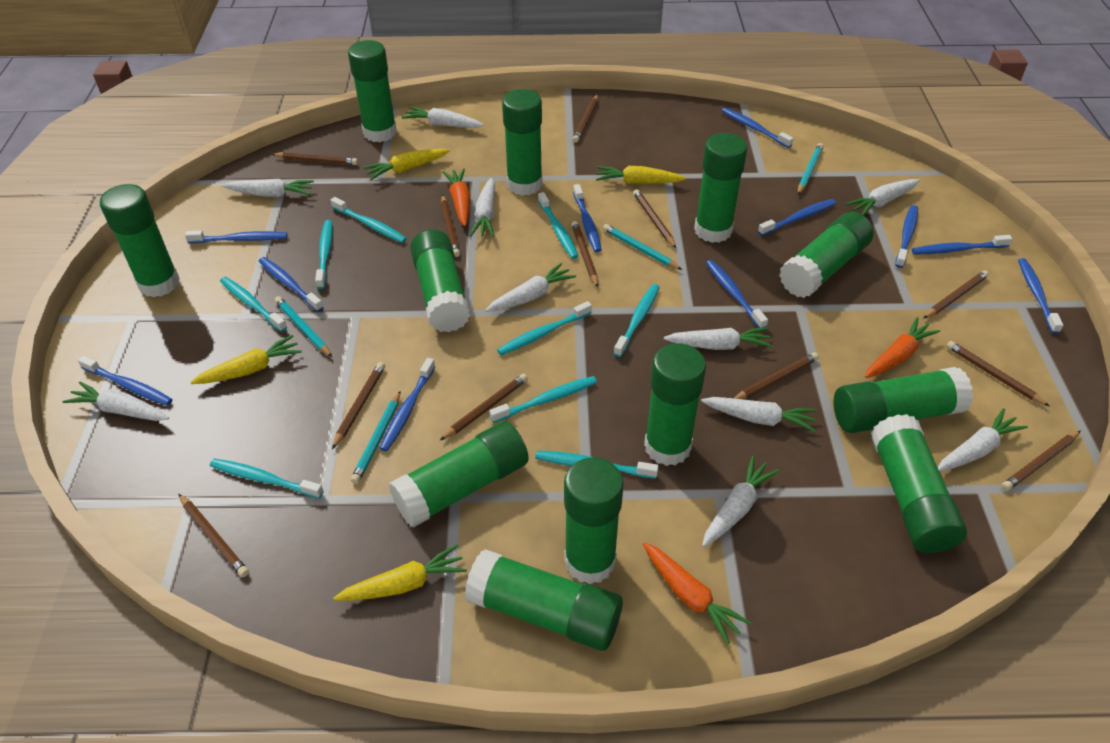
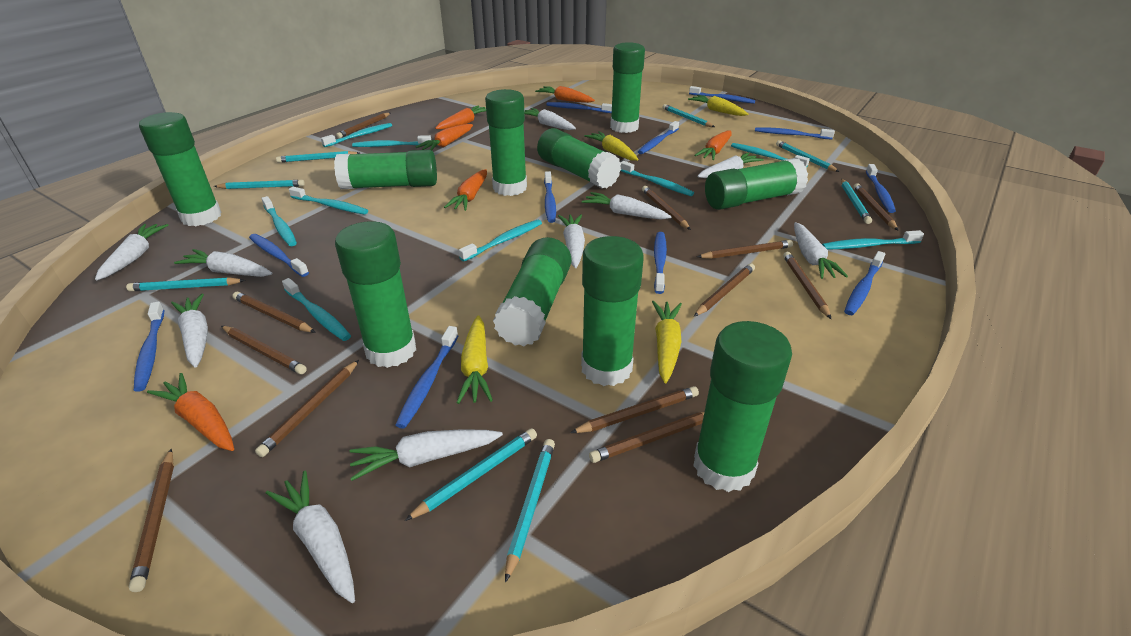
green glue stick: 12 -> 10
orange carrot: 3 -> 6
turquoise pencil: 4 -> 8

